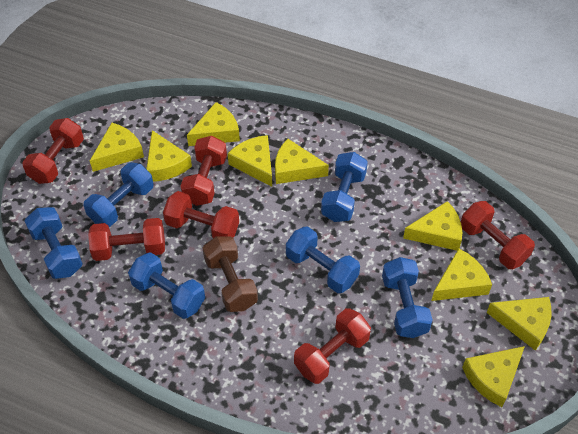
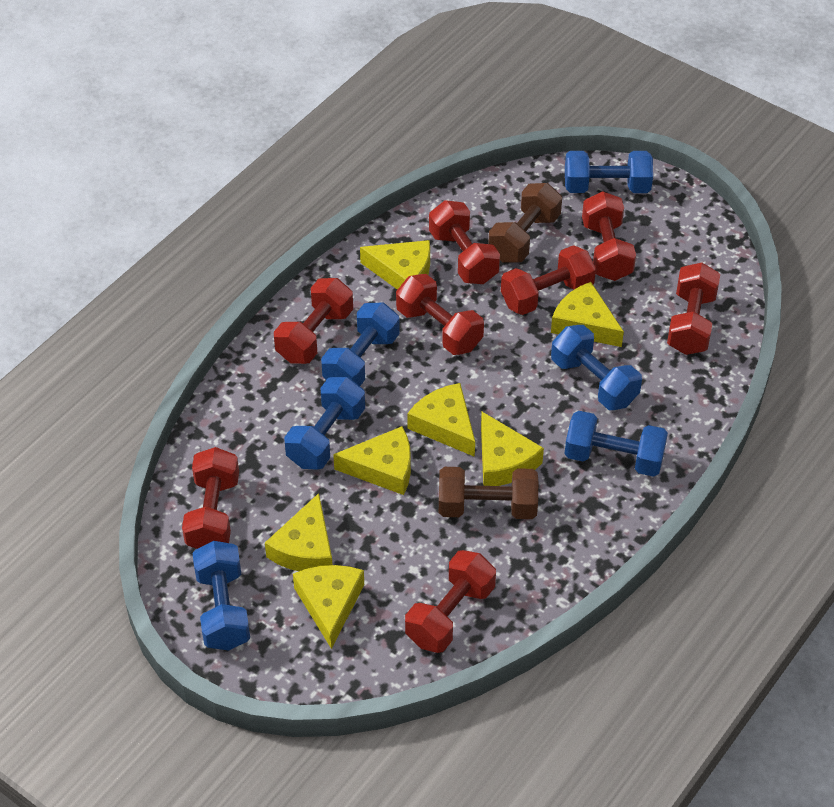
brown dumbbell: 1 -> 2
red dumbbell: 6 -> 8
yellow cheese: 9 -> 7

